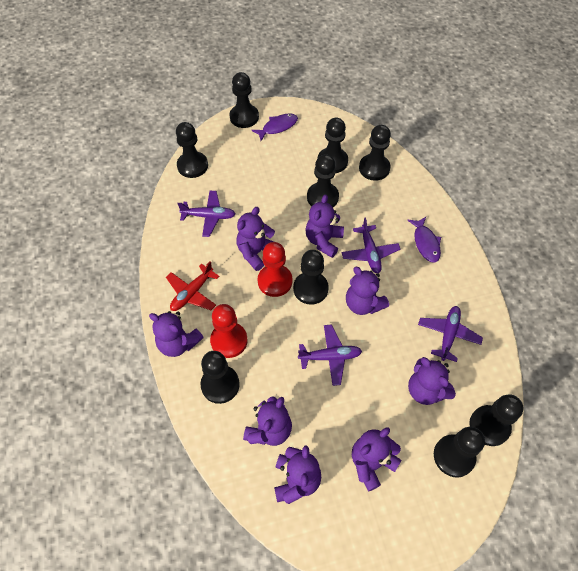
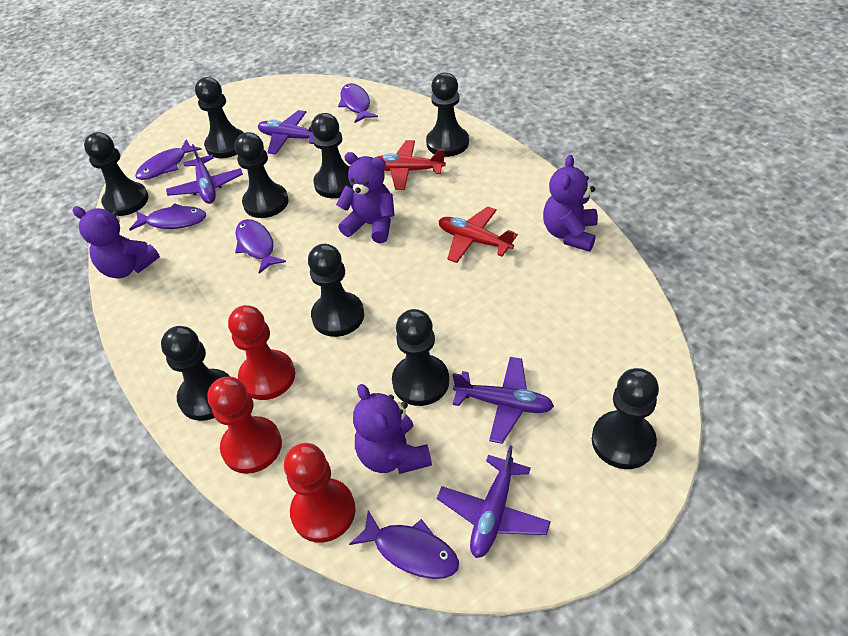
purple fish: 2 -> 5
purple teddy bear: 8 -> 4
red pawn: 2 -> 3
red plane: 1 -> 2

